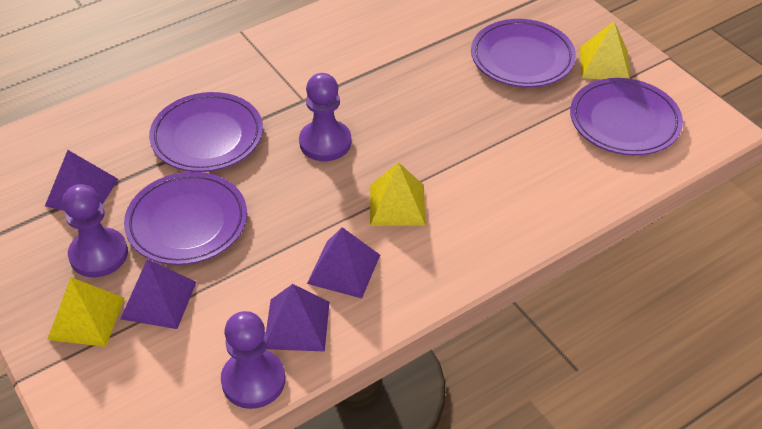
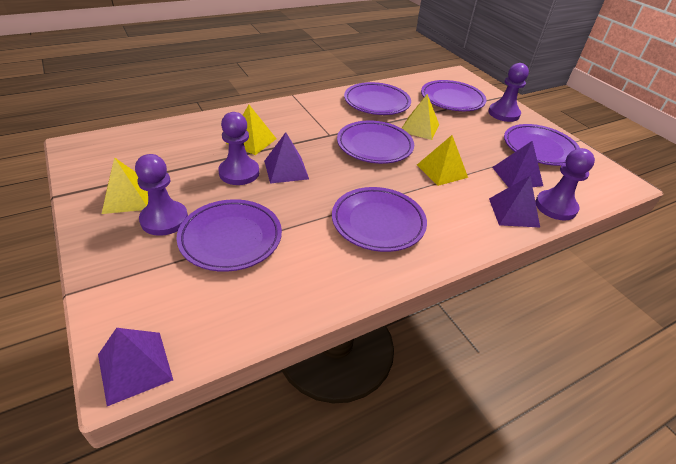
purple pawn: 3 -> 4
purple plate: 4 -> 6
yellow pyramid: 3 -> 4

